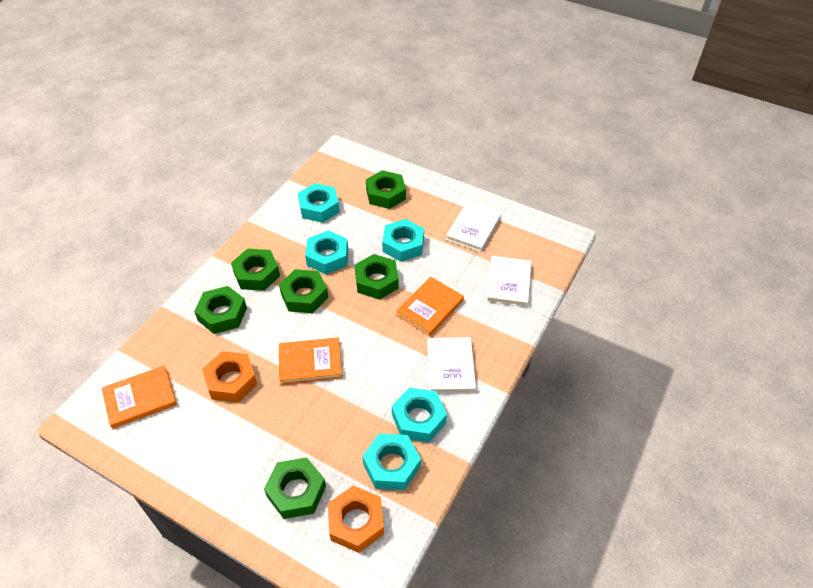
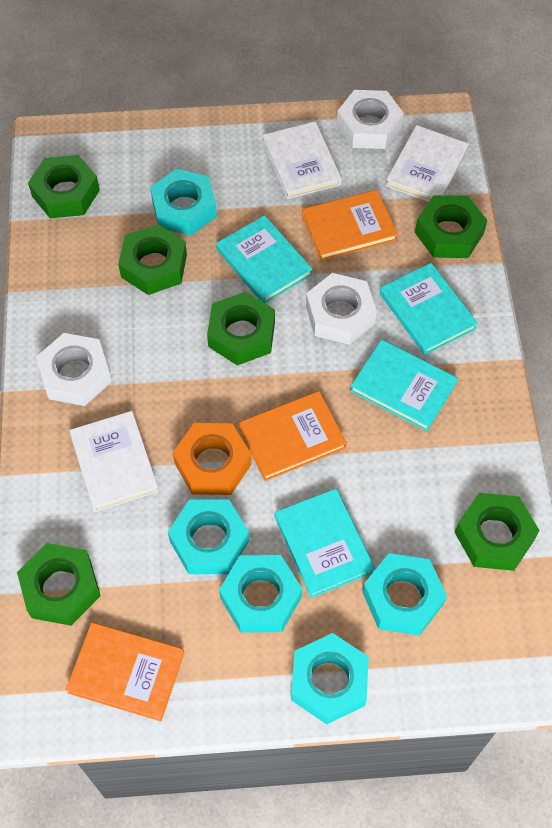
orange nut: 2 -> 1
turquoise book: 0 -> 4
white nut: 0 -> 3

